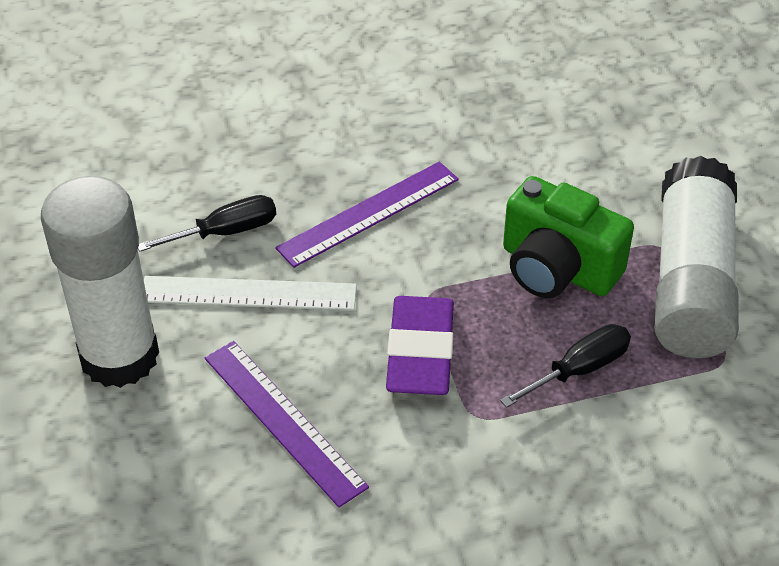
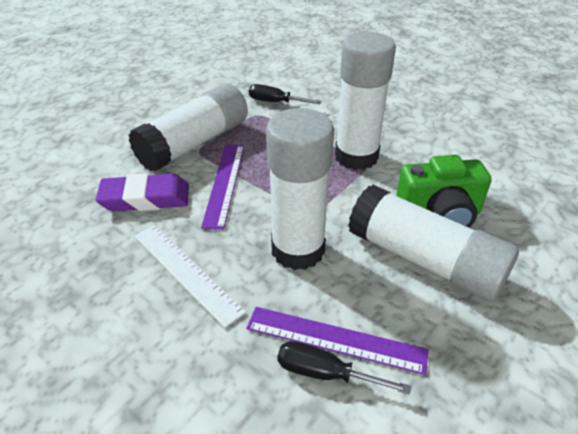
white glue stick: 2 -> 4

